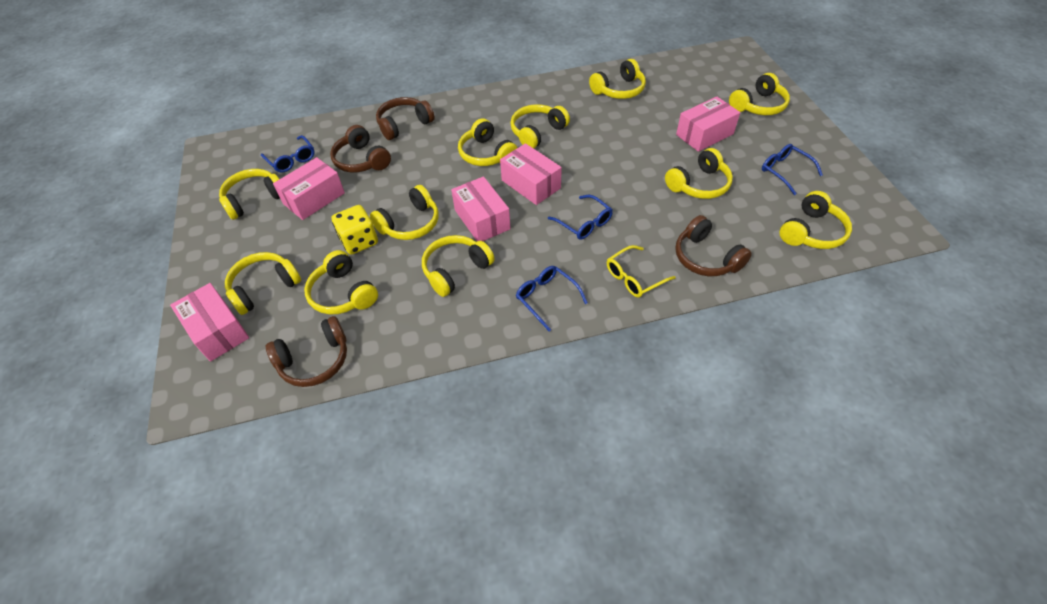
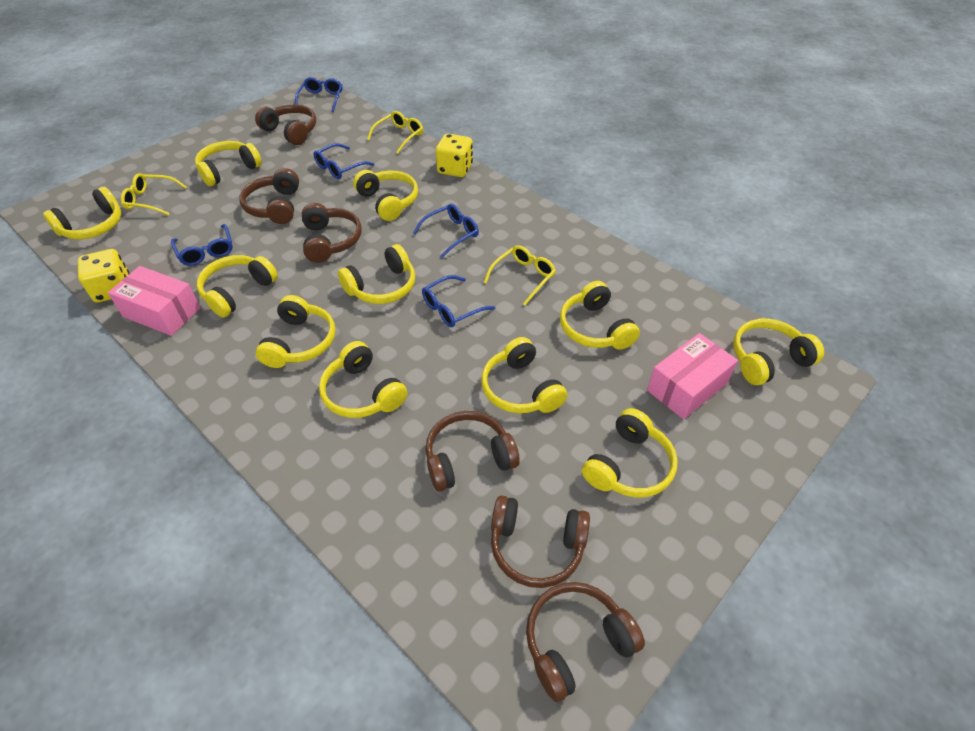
blue glasses: 4 -> 5
brown headphones: 4 -> 6
pink box: 5 -> 2
yellow dice: 1 -> 2
yellow glasses: 1 -> 3

